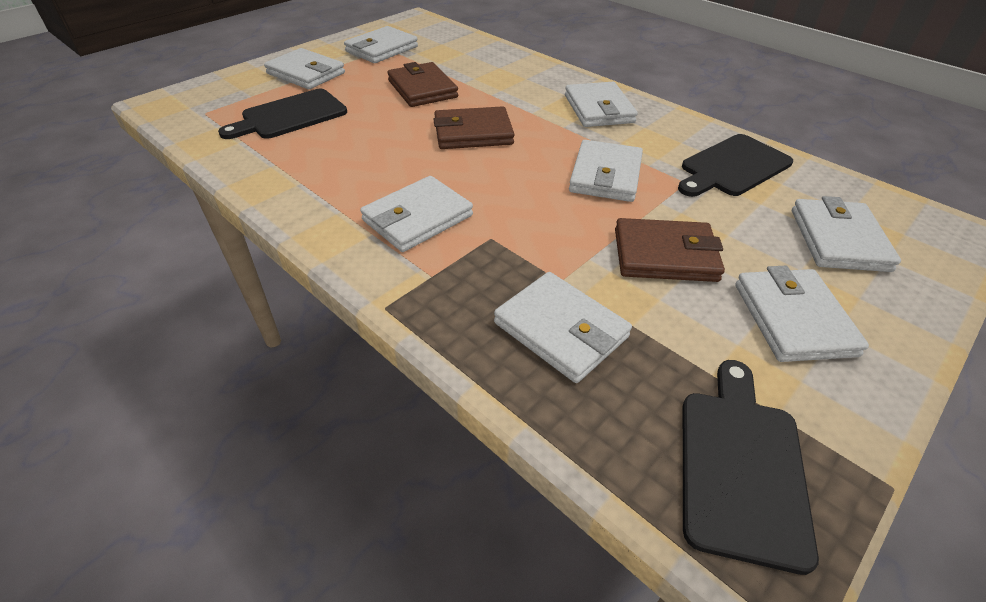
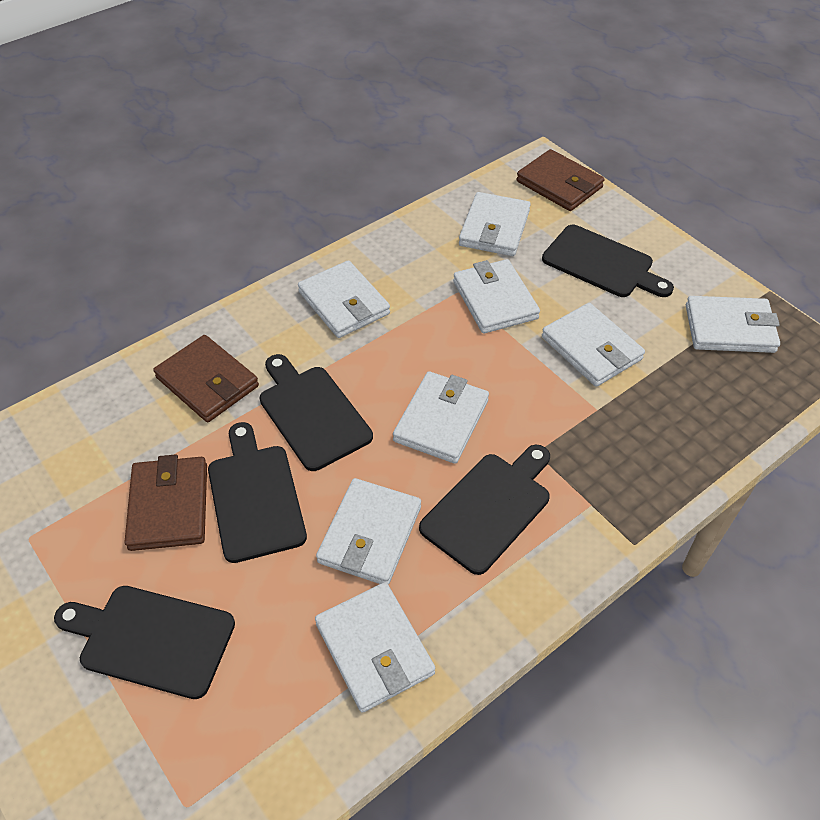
black cutting board: 3 -> 5

